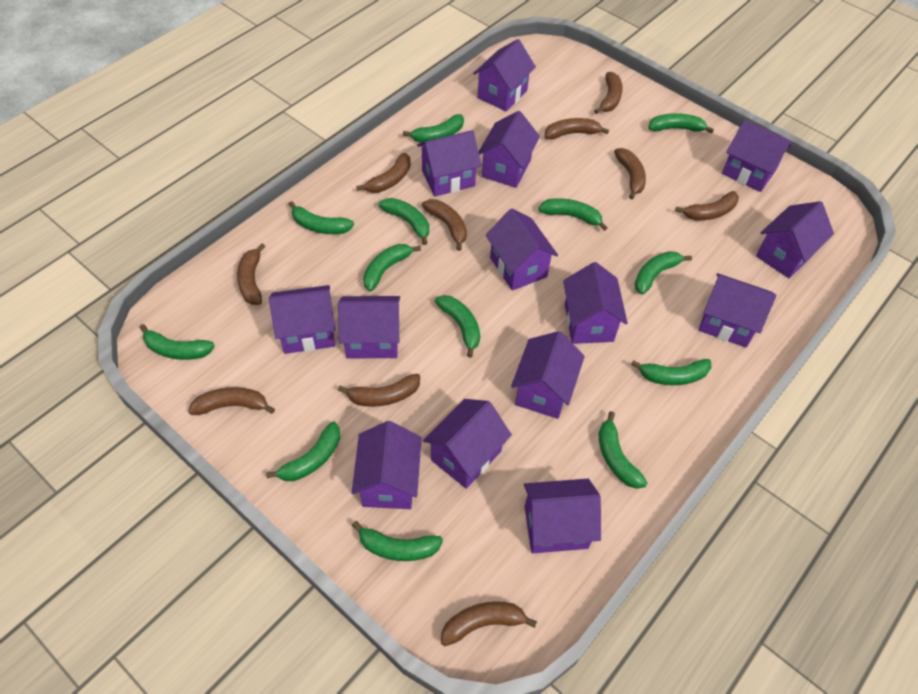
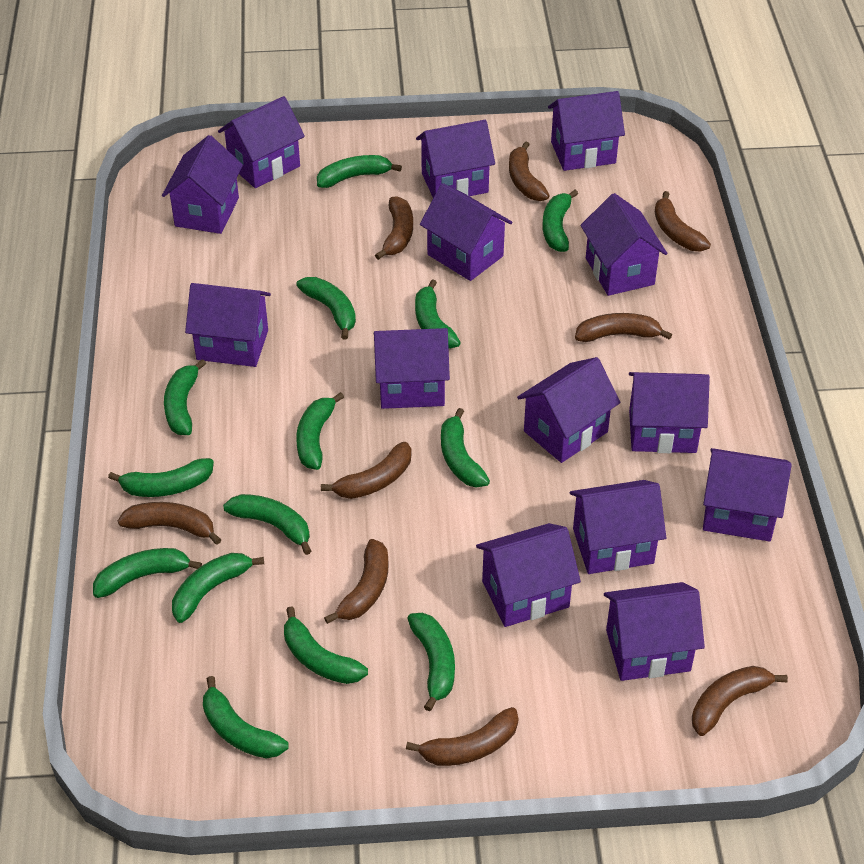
brown banana: 10 -> 9
green banana: 13 -> 14

